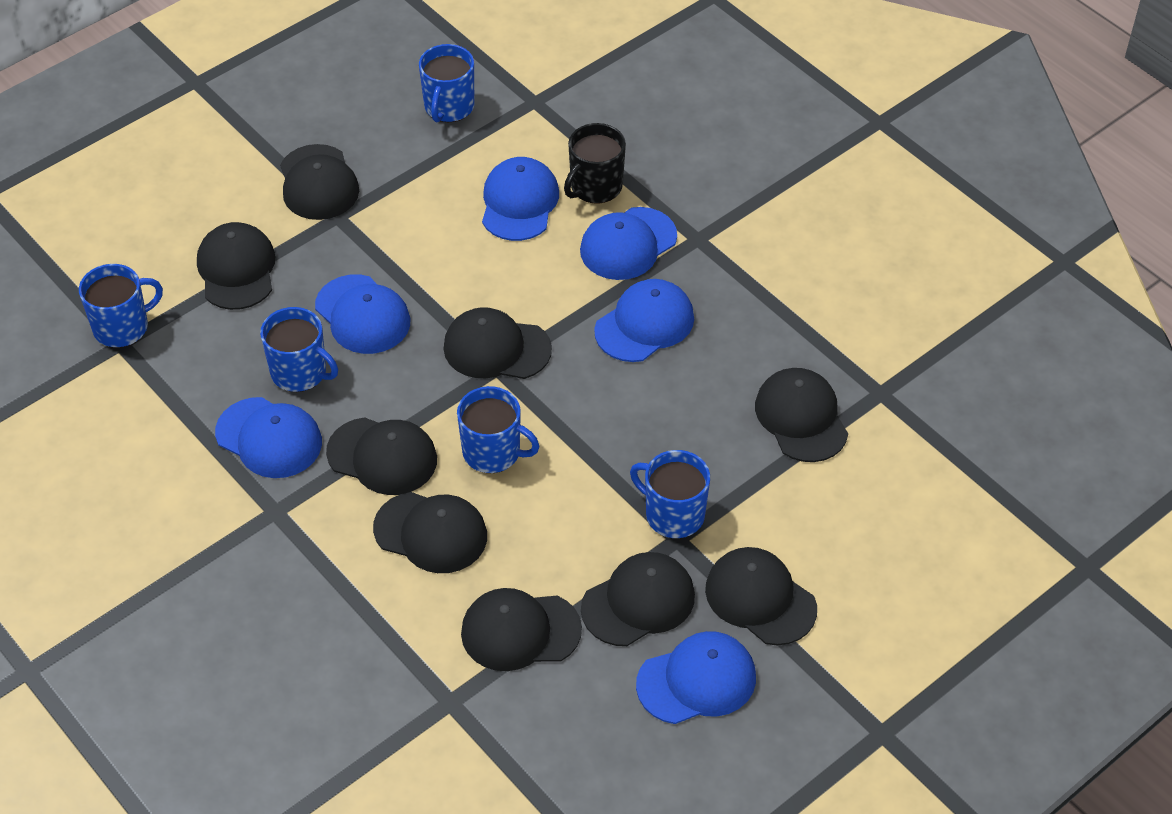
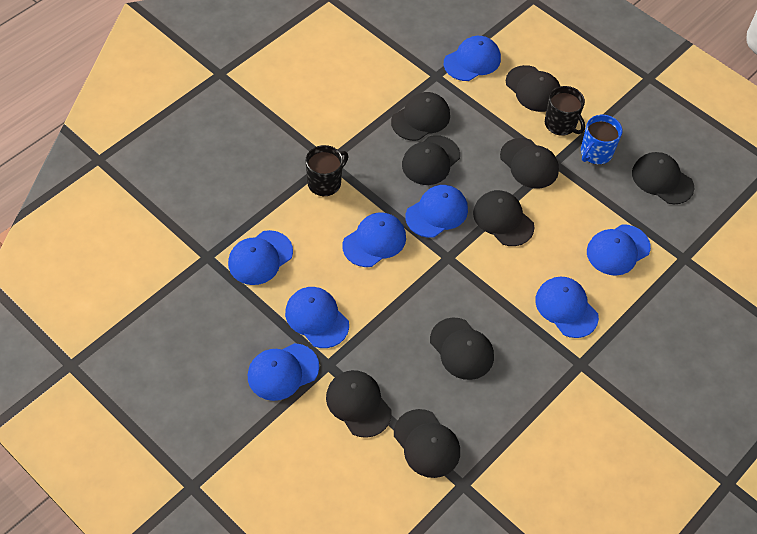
black mug: 1 -> 2
blue cap: 6 -> 8
blue mug: 5 -> 1

